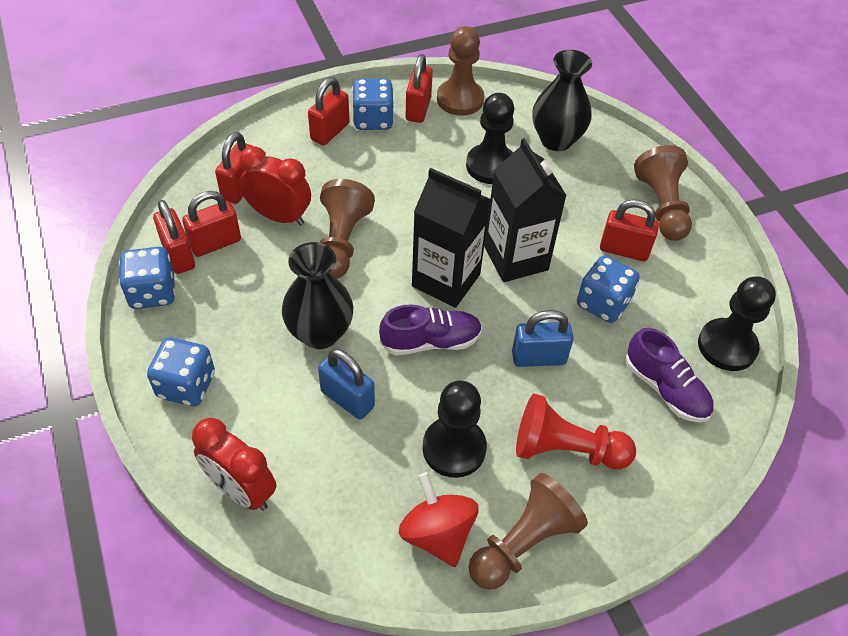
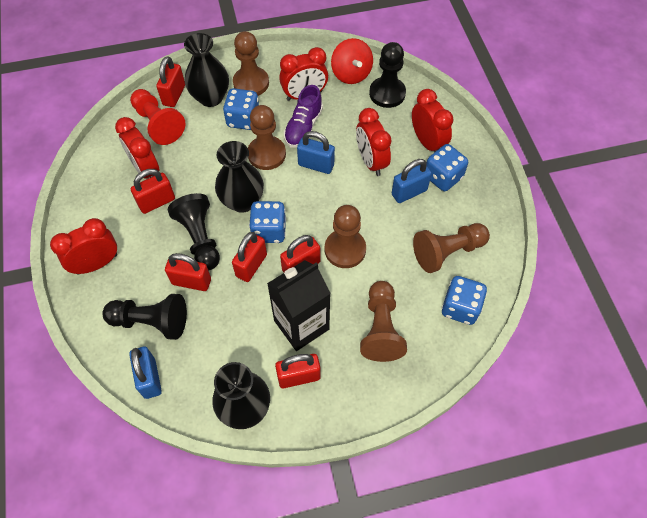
black carton: 2 -> 1
black vase: 2 -> 3
blue padlock: 2 -> 3
brown pawn: 4 -> 5
purple shoe: 2 -> 1
red clock: 2 -> 5

